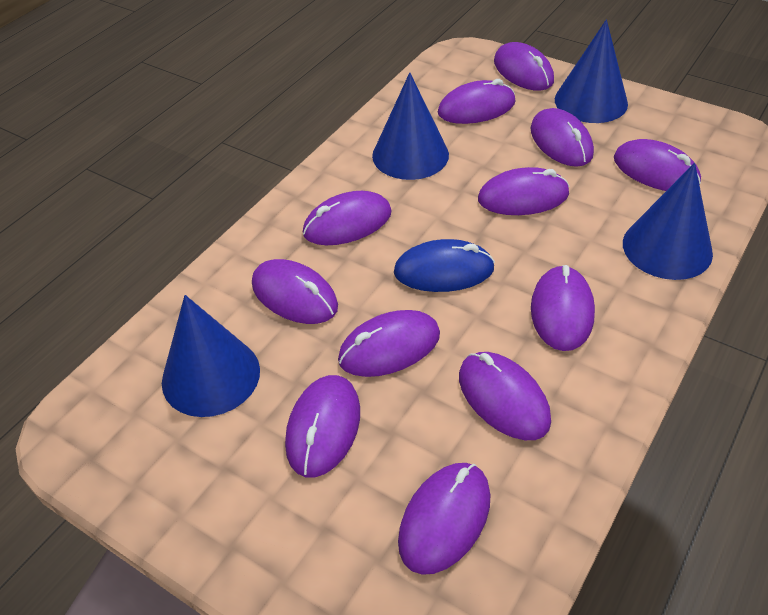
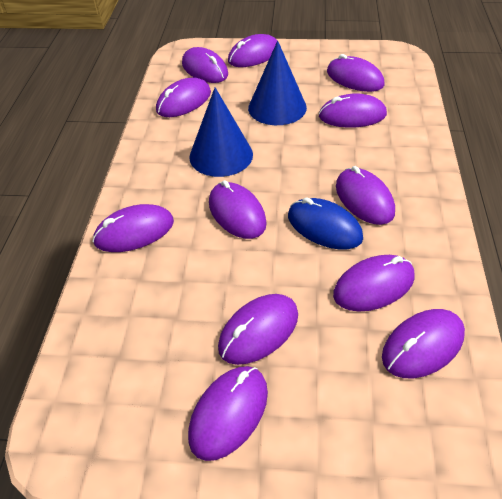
blue cone: 4 -> 2

